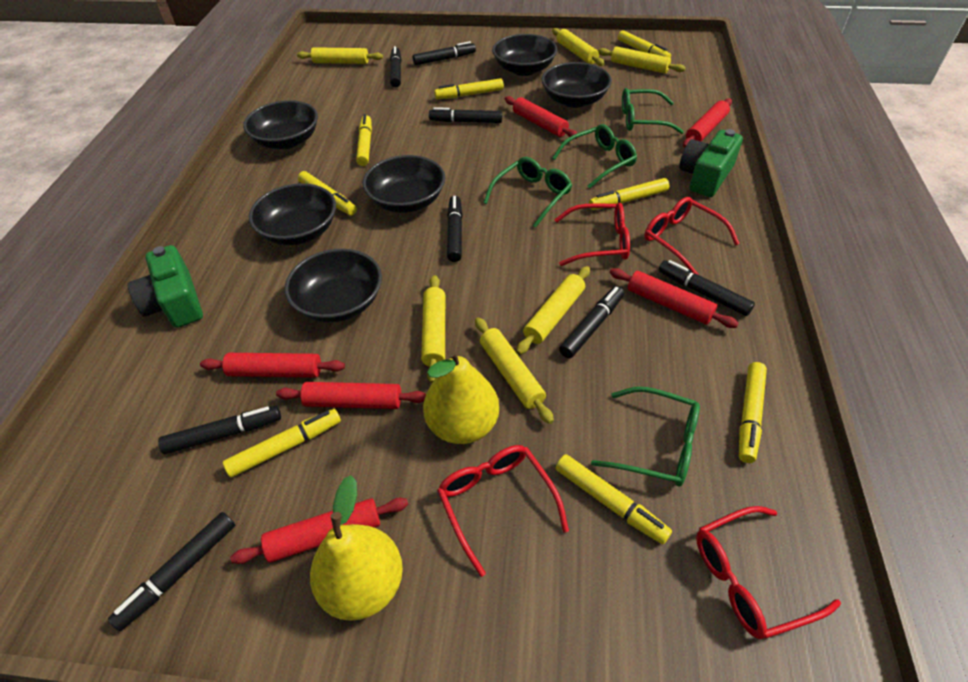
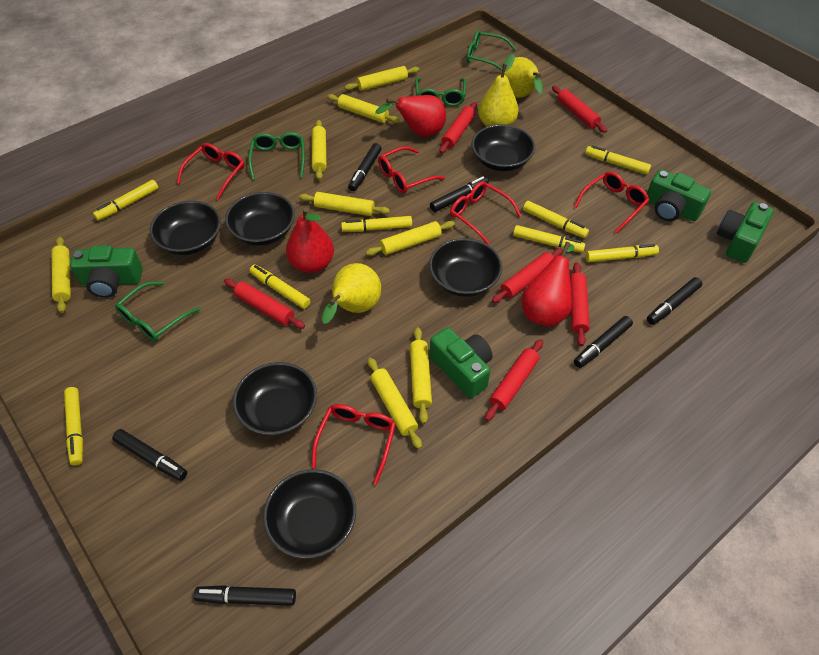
black marker: 8 -> 6
green camera: 2 -> 4
red glasses: 4 -> 5
red pear: 0 -> 3
yellow pear: 2 -> 3
yellow rolling pin: 6 -> 8

